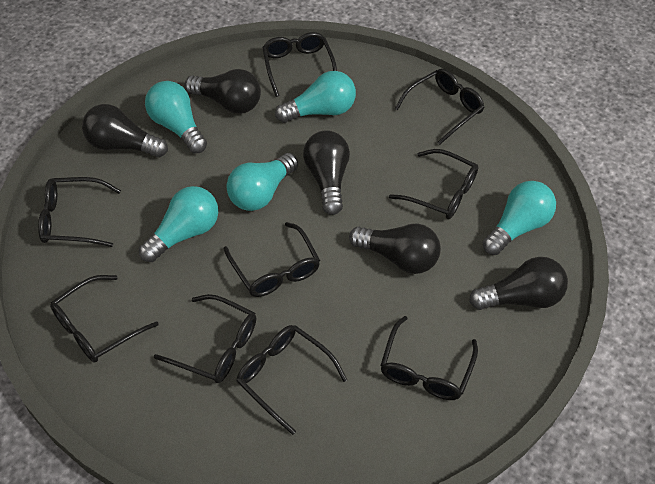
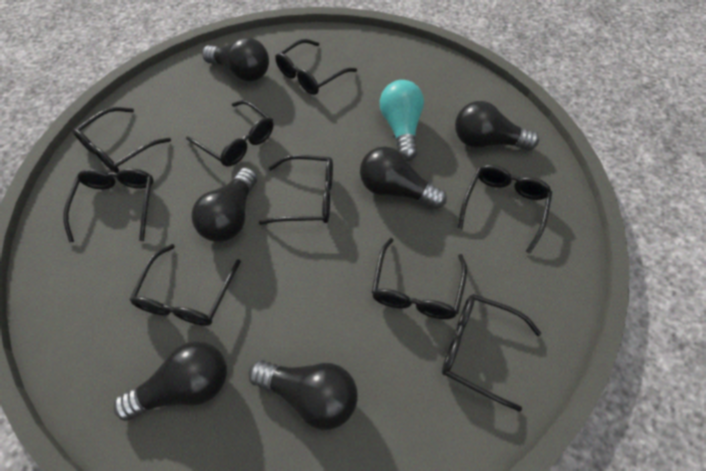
black light bulb: 5 -> 6
turquoise light bulb: 5 -> 1

